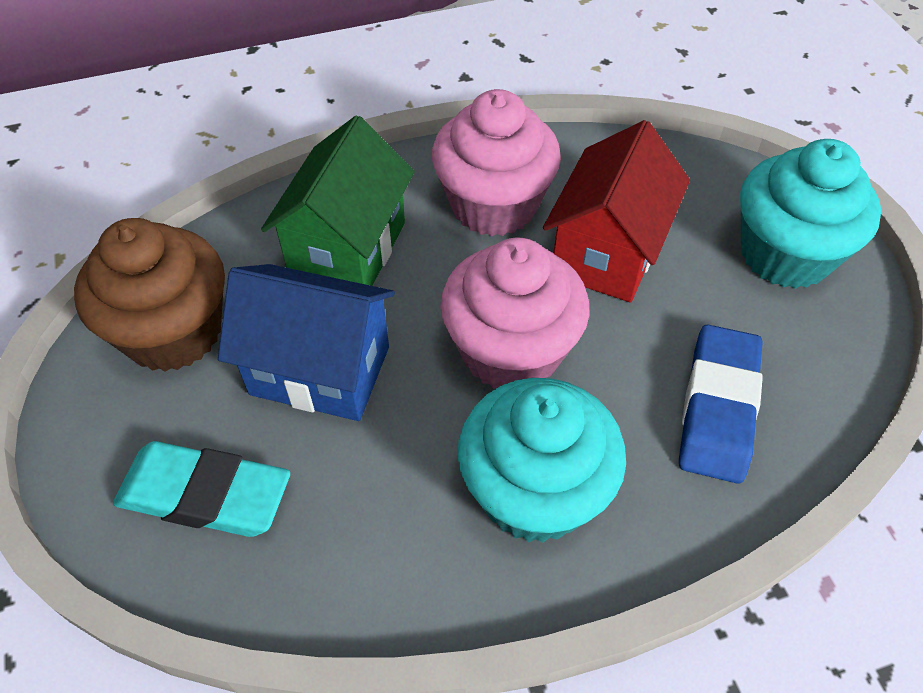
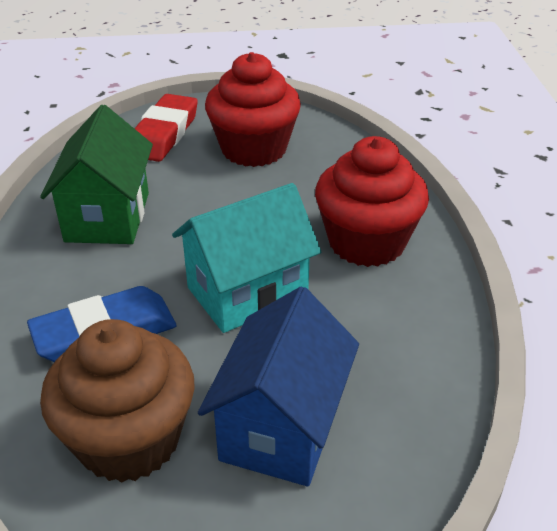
pink cupcake: 2 -> 0
red cupcake: 0 -> 2
red eraser: 0 -> 1
red house: 1 -> 0
turquoise cupcake: 2 -> 0
turquoise eraser: 1 -> 0
turquoise house: 0 -> 1

